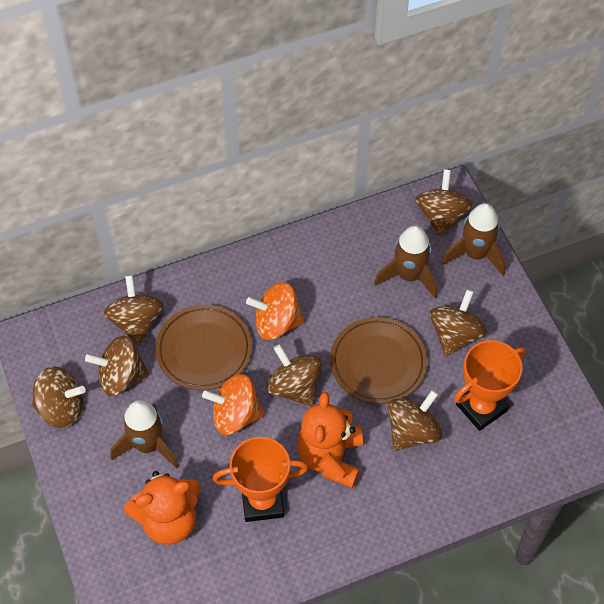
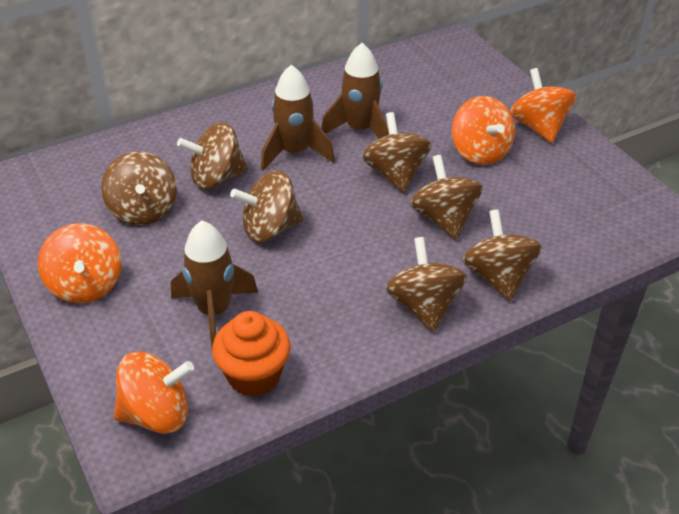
brown plate: 2 -> 0
orange cupcake: 0 -> 1
orange spinning top: 2 -> 4
orange teddy bear: 2 -> 0
orange trophy: 2 -> 0

